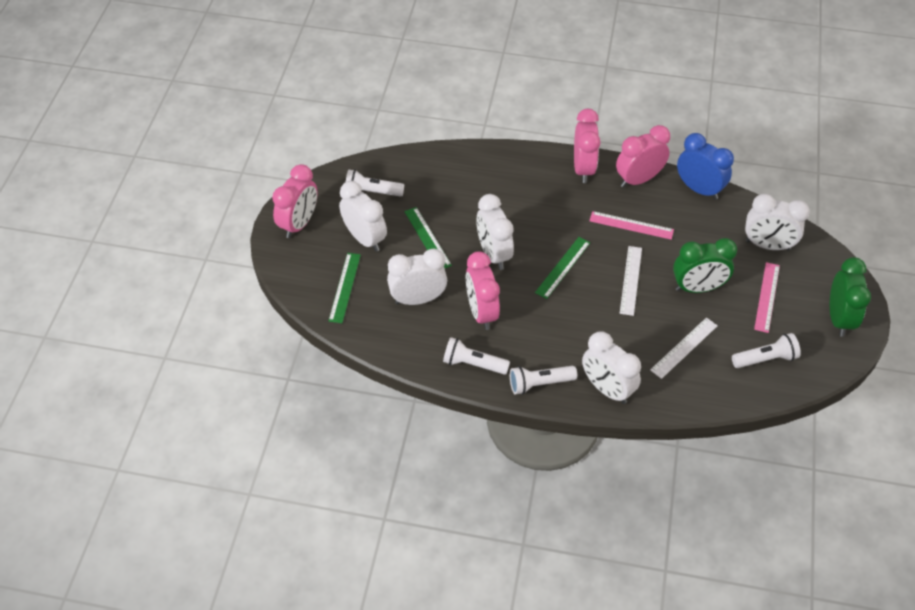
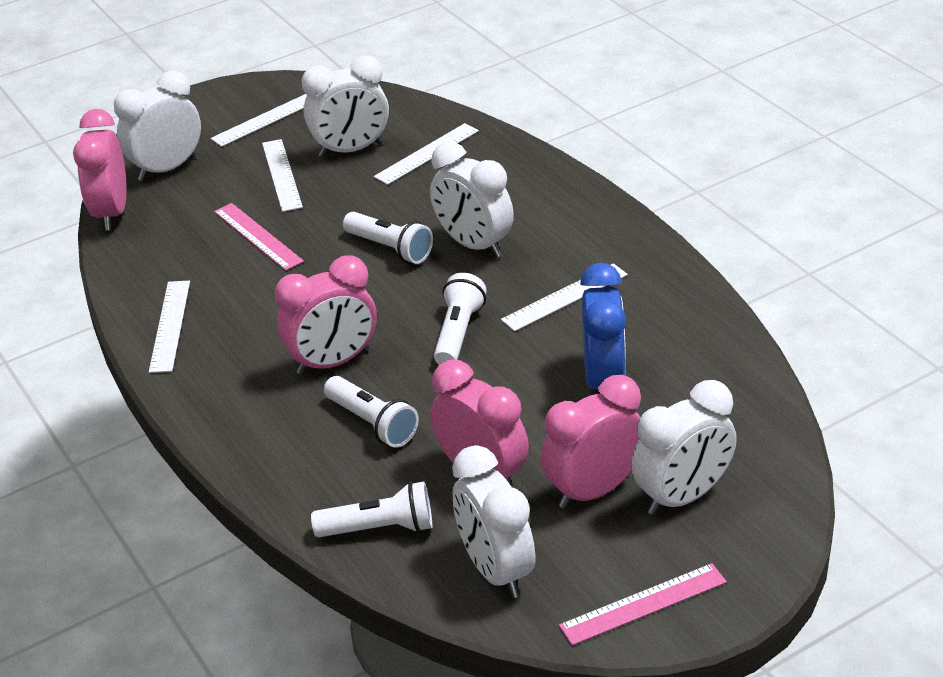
green clock: 2 -> 0
green ruler: 3 -> 0
white ruler: 2 -> 5

